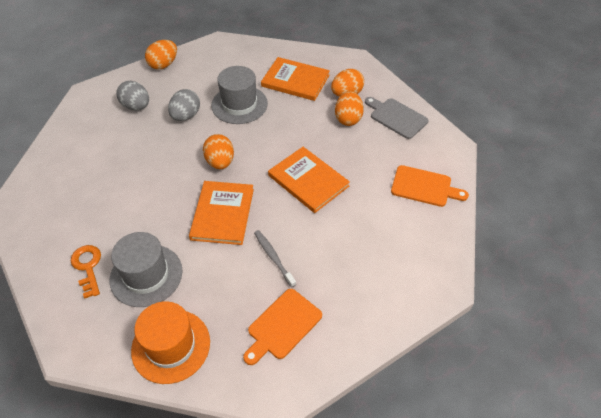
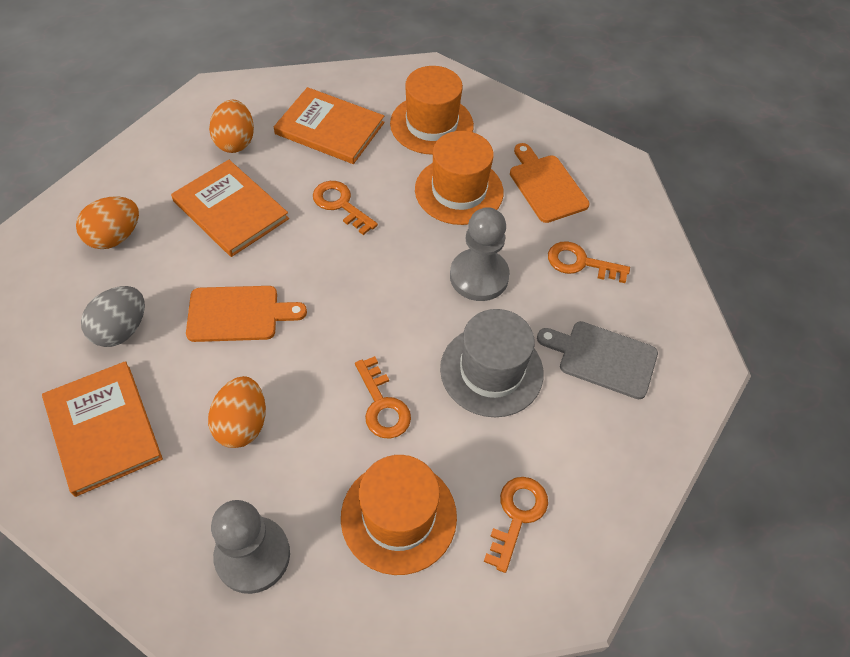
grey egg: 2 -> 1
grey hat: 2 -> 1
grey pawn: 0 -> 2
grey toothbrush: 1 -> 0
orange egg: 4 -> 3
orange hat: 1 -> 3
orange key: 1 -> 4

